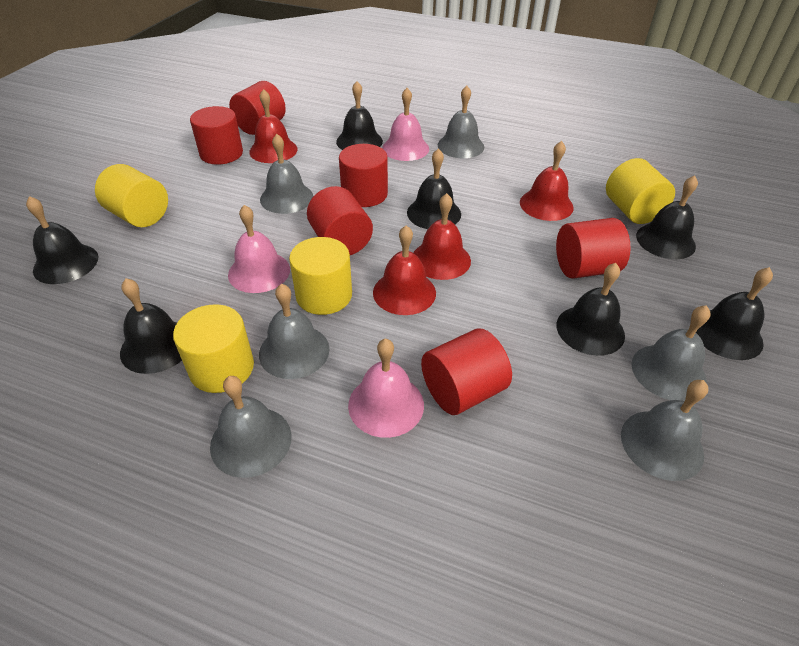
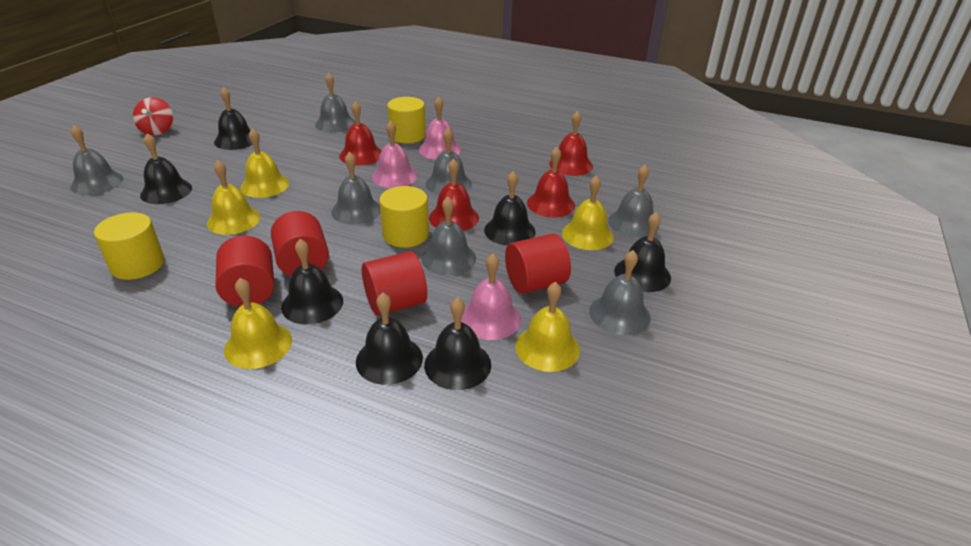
grey bell: 6 -> 7
red cylinder: 6 -> 4
red spinning top: 0 -> 1
yellow bell: 0 -> 5
yellow cylinder: 4 -> 3

